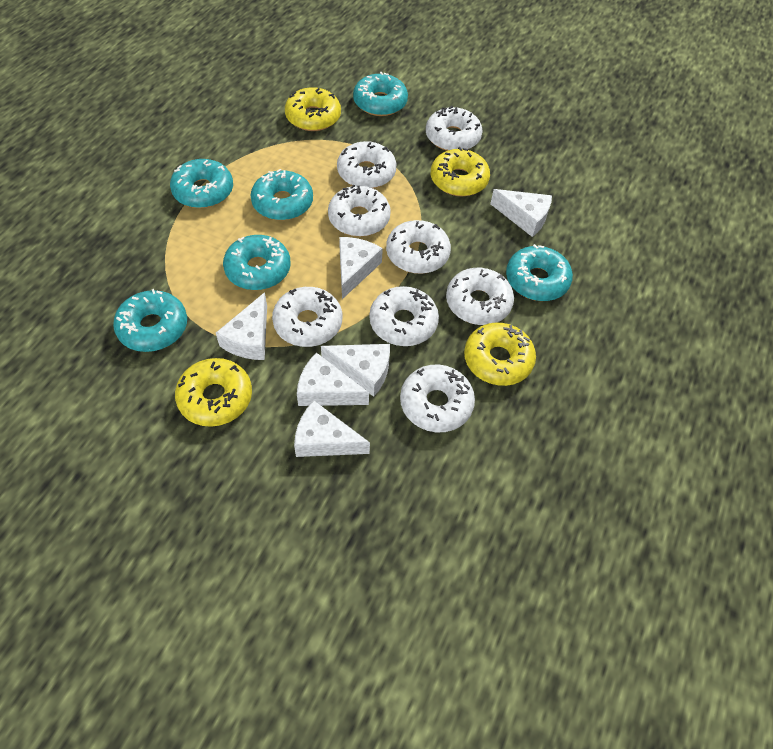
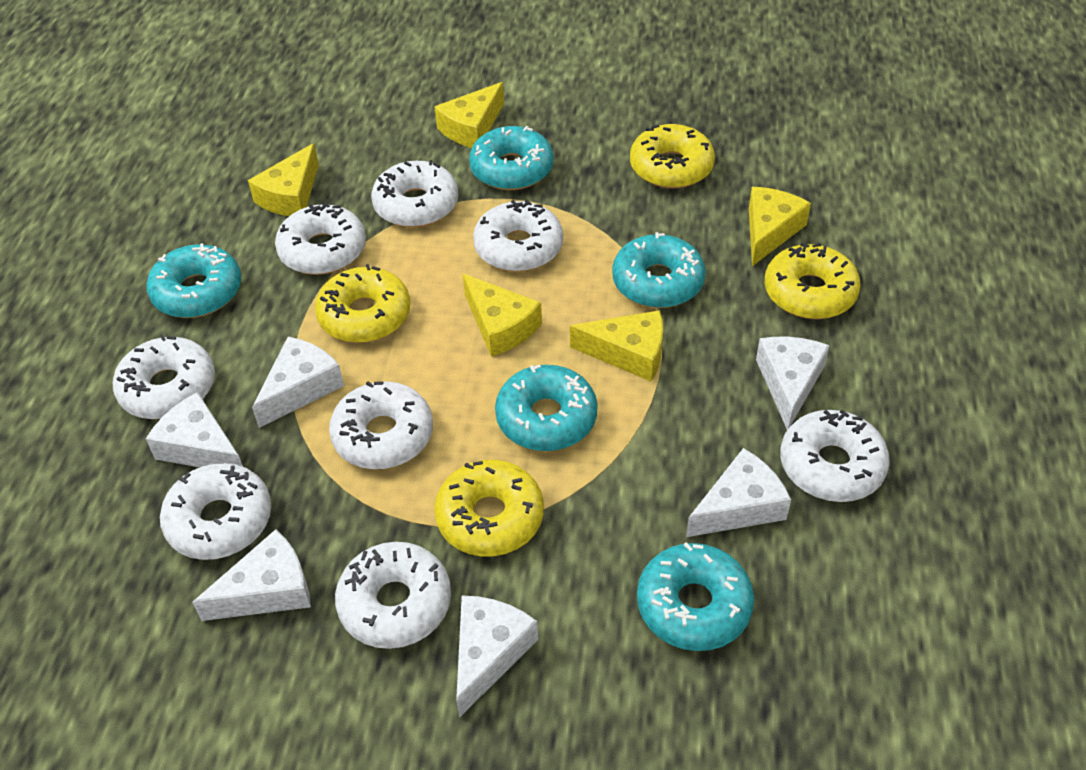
turquoise donut: 6 -> 5
yellow cheese: 0 -> 5

